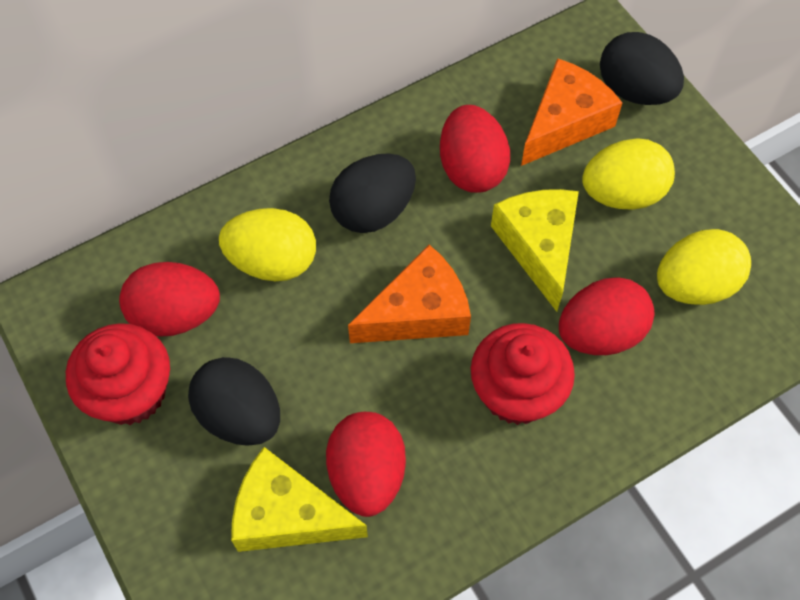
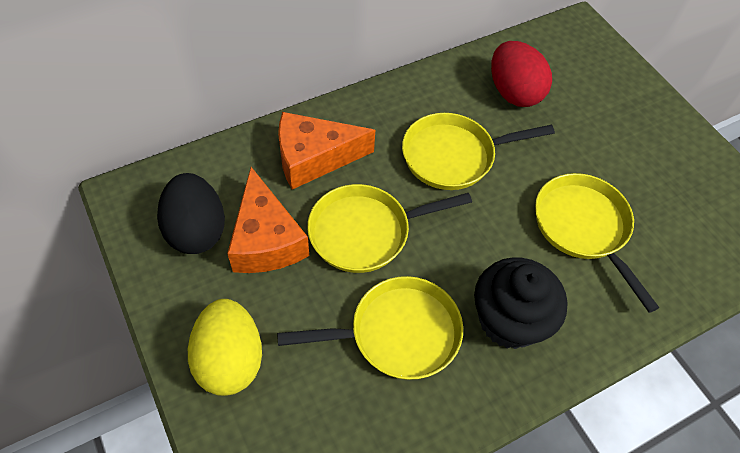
black cupcake: 0 -> 1
black egg: 3 -> 1
red cupcake: 2 -> 0
red egg: 4 -> 1
yellow cheese: 2 -> 0
yellow egg: 3 -> 1
yellow pan: 0 -> 4

